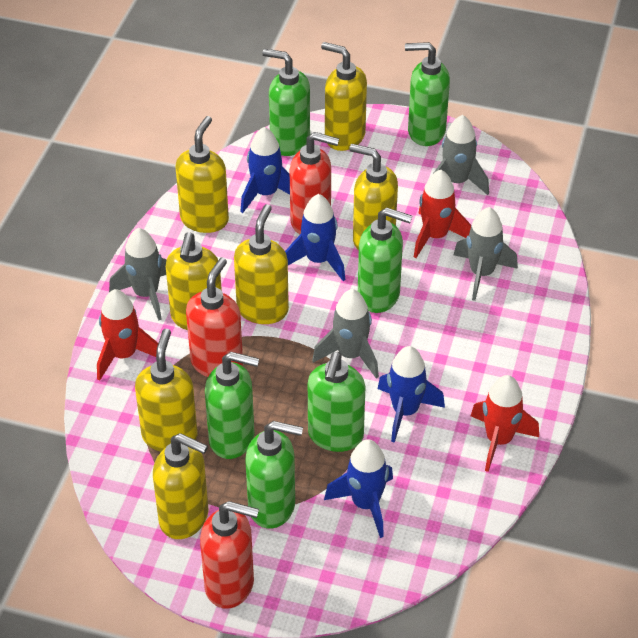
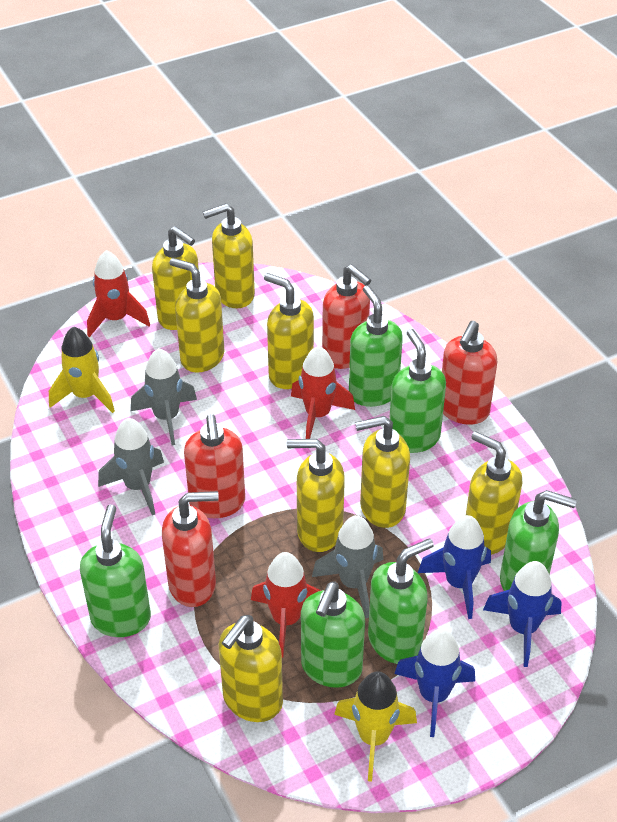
blue rocket: 4 -> 3
grey rocket: 4 -> 3
red soap dispenser: 3 -> 4
yellow rocket: 0 -> 2
yellow soap dispenser: 7 -> 8

